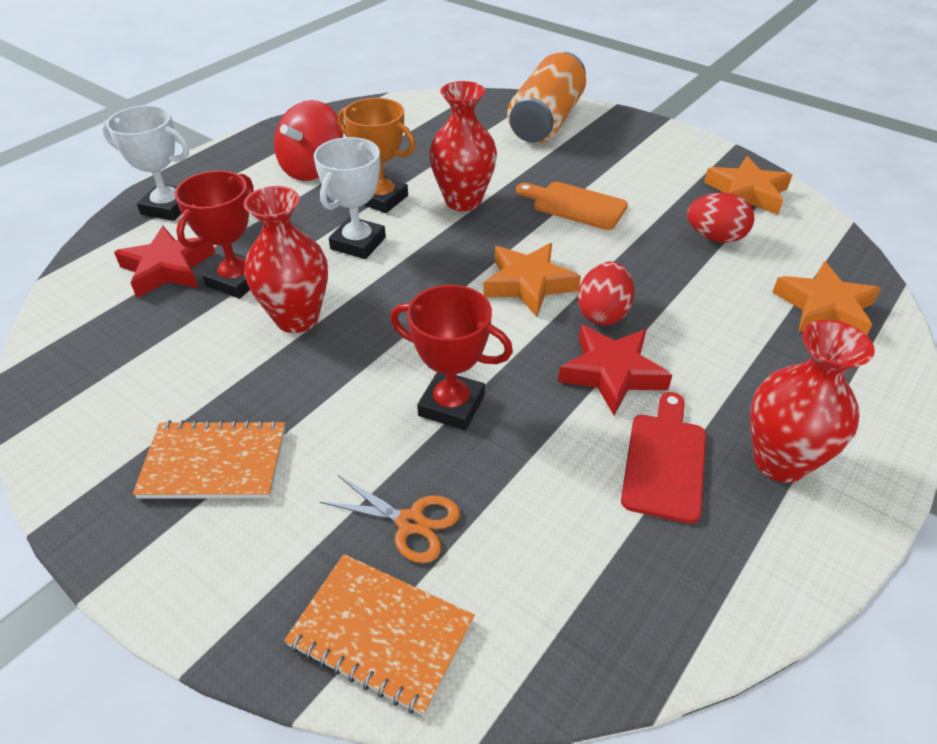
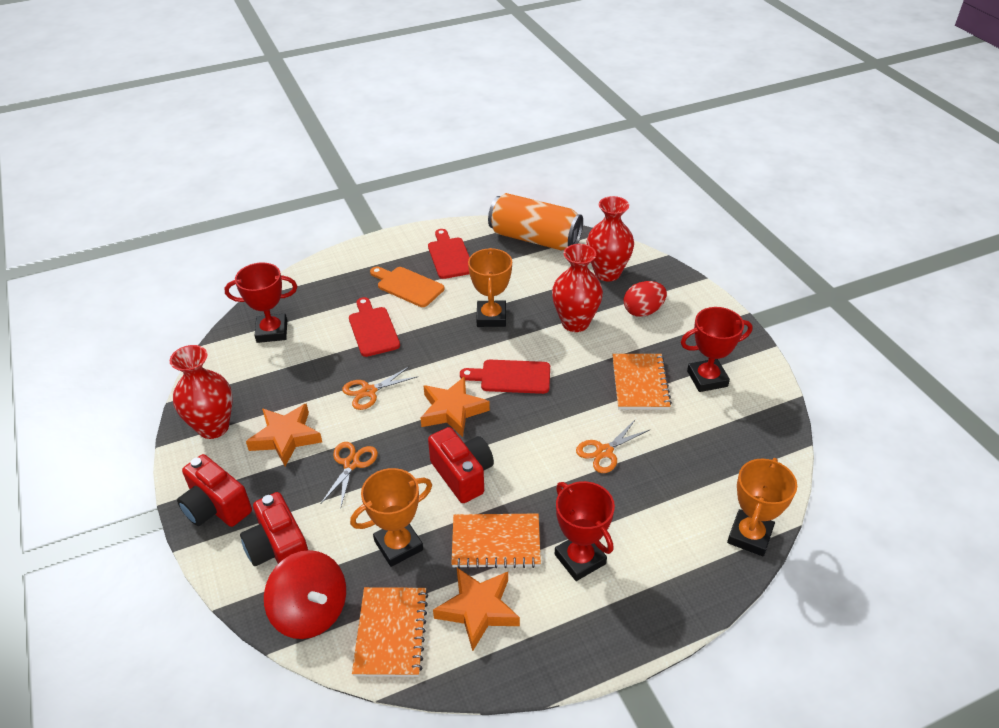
orange notebook: 2 -> 3
orange scissors: 1 -> 3
orange trophy: 1 -> 3
red camera: 0 -> 3
red cutting board: 1 -> 3
red egg: 2 -> 1
red star: 2 -> 0
red trophy: 2 -> 3
white trophy: 2 -> 0

